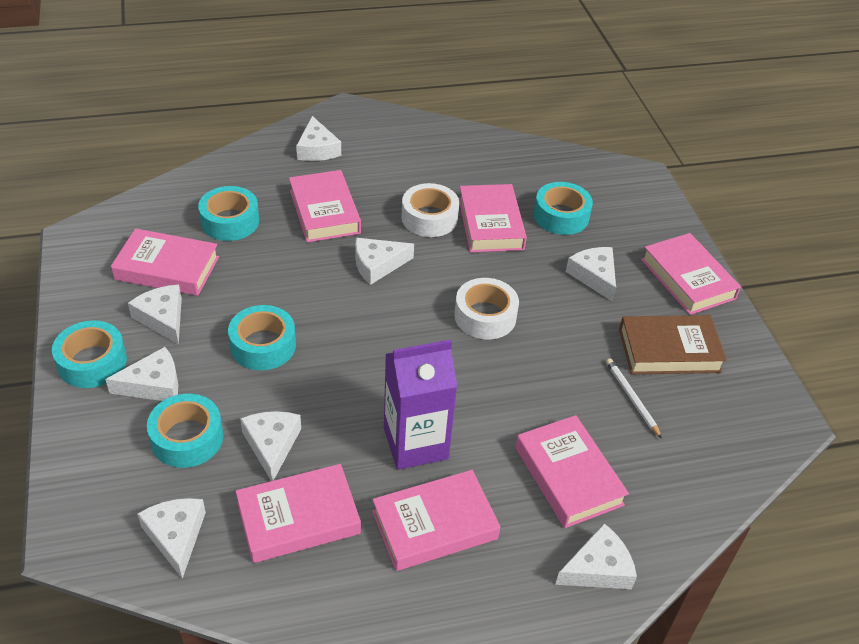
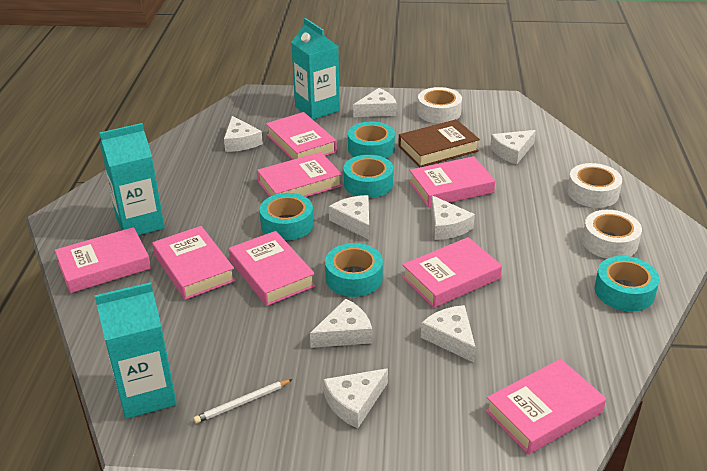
pink book: 7 -> 8
purple carton: 1 -> 0
turquoise carton: 0 -> 3
white tape: 2 -> 3

